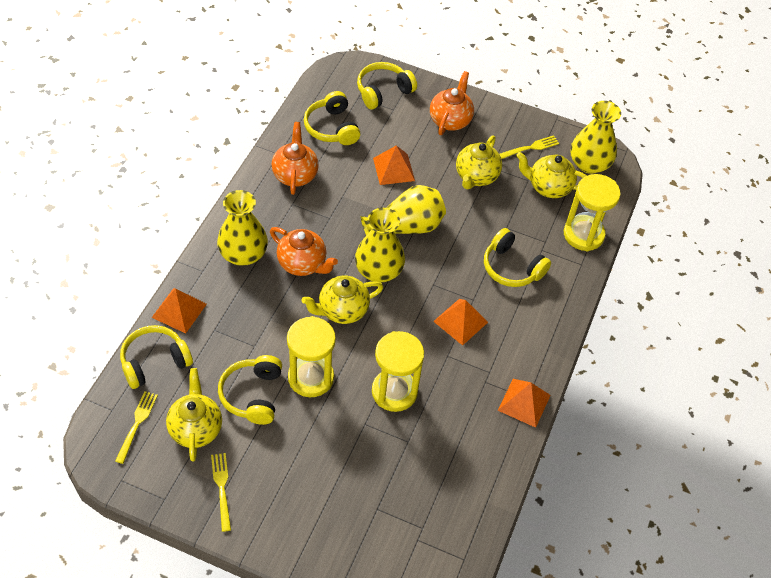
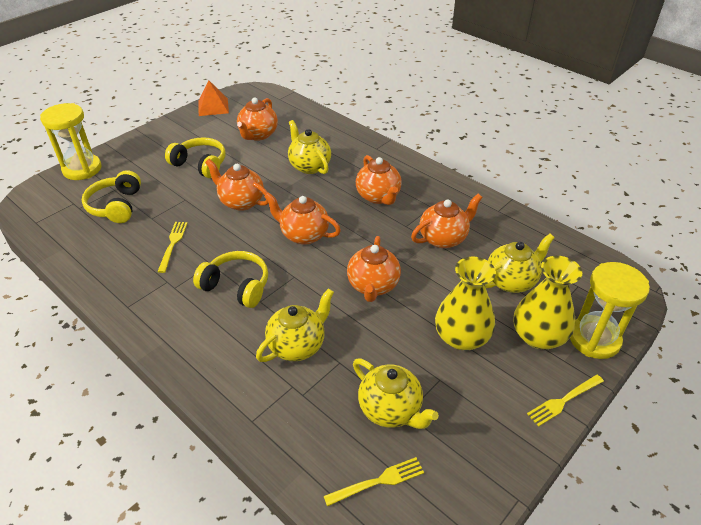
orange pyramid: 4 -> 1
orange teapot: 3 -> 6
yellow headphones: 5 -> 3
yellow hourglass: 3 -> 2
yellow vase: 4 -> 2

